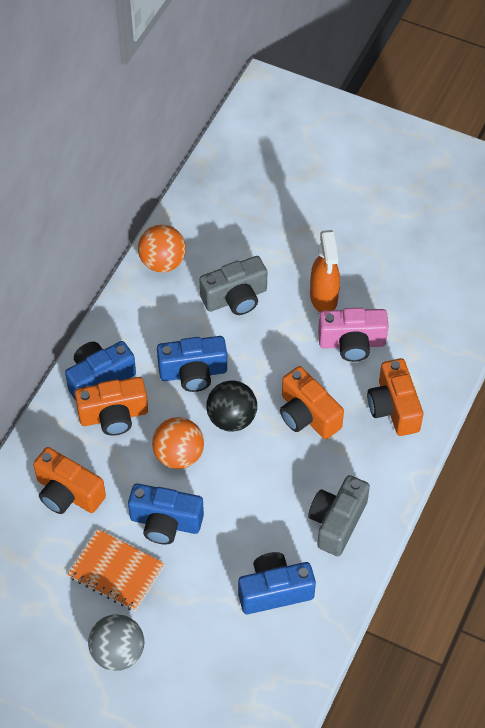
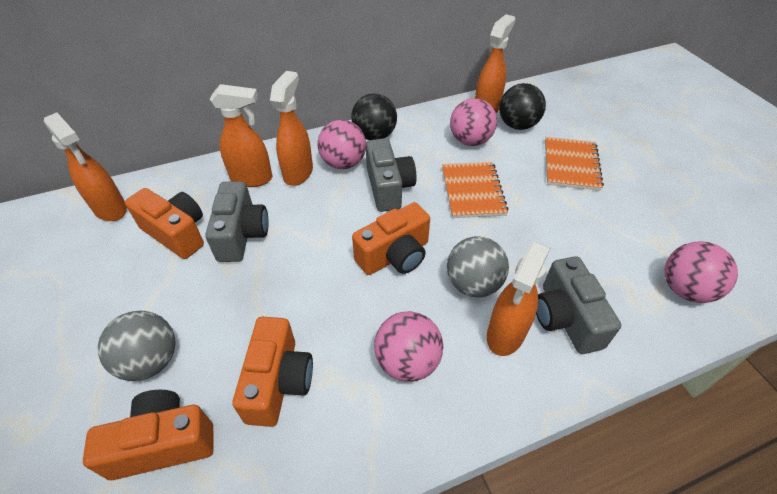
black ball: 1 -> 2
blue camera: 4 -> 0
grey ball: 1 -> 2
grey camera: 2 -> 3
orange ball: 2 -> 0
orange notebook: 1 -> 2
orange spray bottle: 1 -> 5
pink ball: 0 -> 4
pink camera: 1 -> 0

